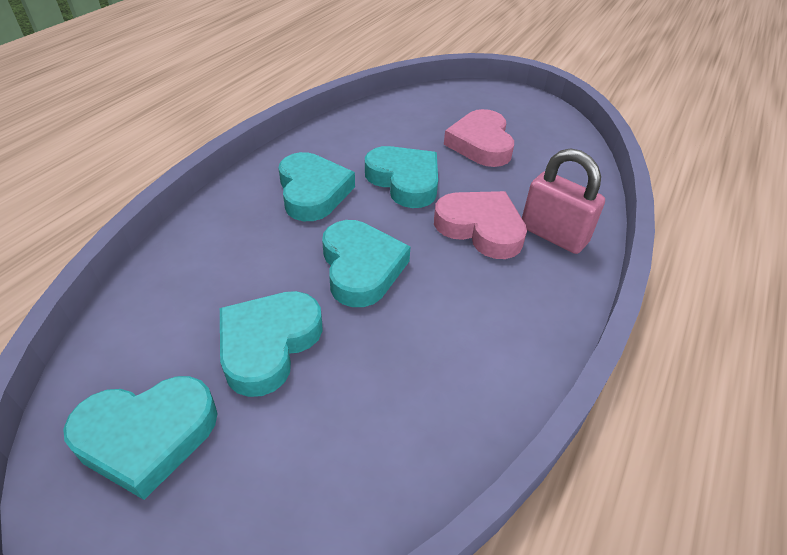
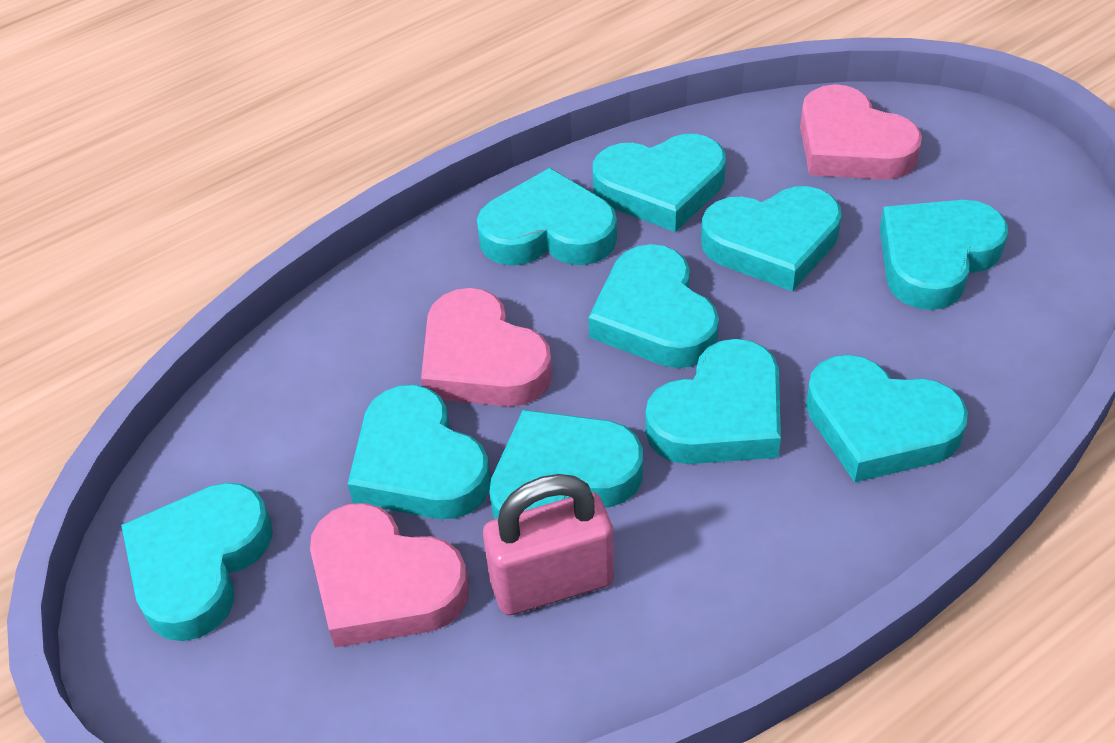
pink heart: 2 -> 3
turquoise heart: 5 -> 10

